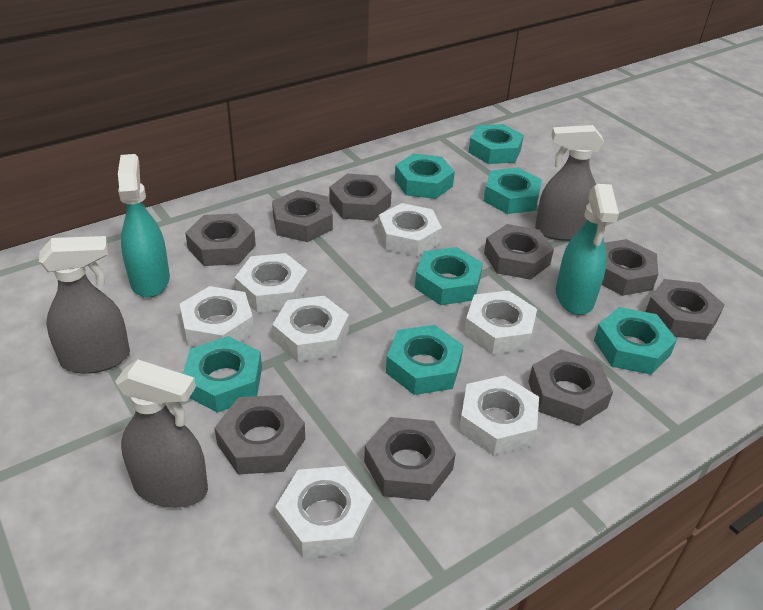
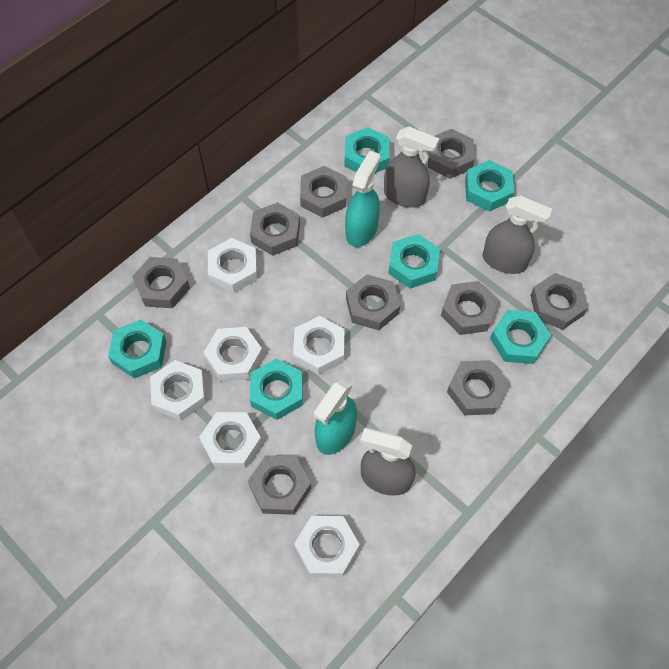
turquoise nut: 7 -> 6
white nut: 7 -> 6

